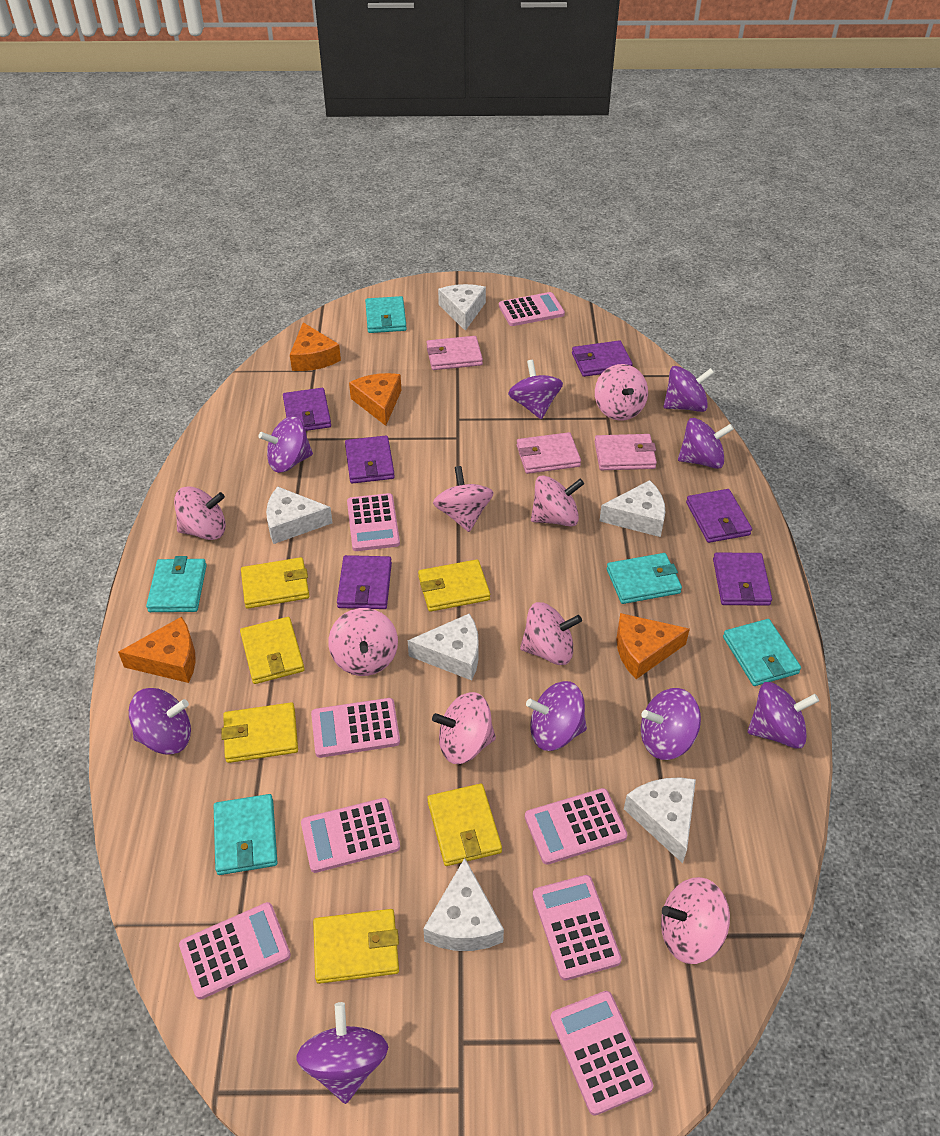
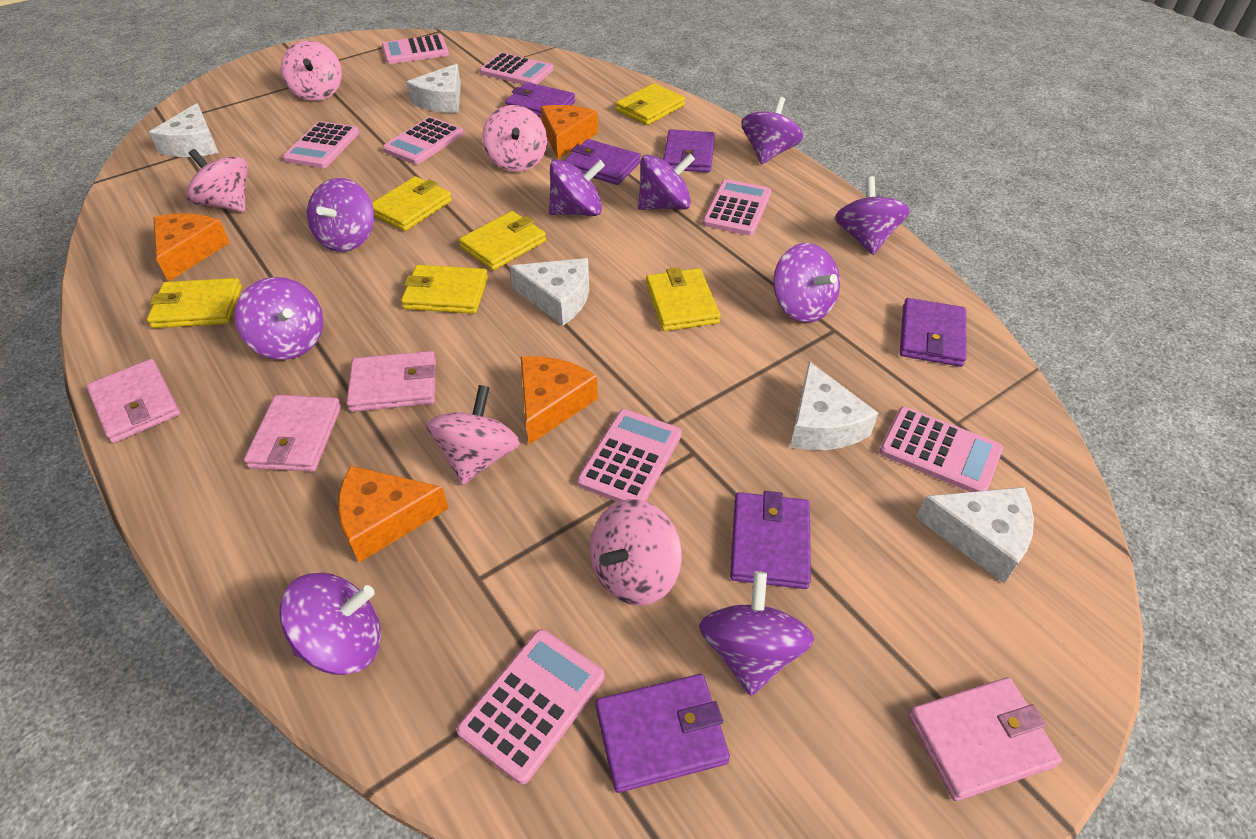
pink spinning top: 8 -> 5
pink wallet: 3 -> 4
turquoise wallet: 5 -> 0
white cheese: 6 -> 5

